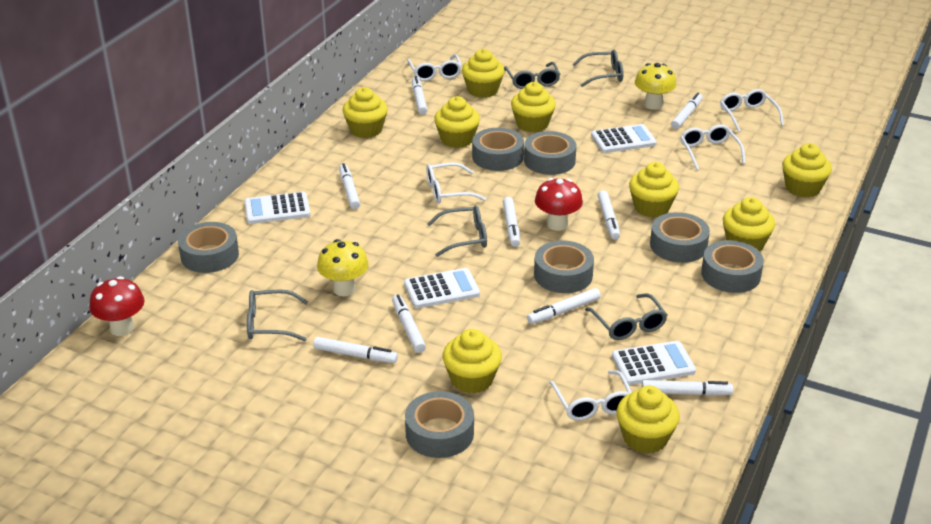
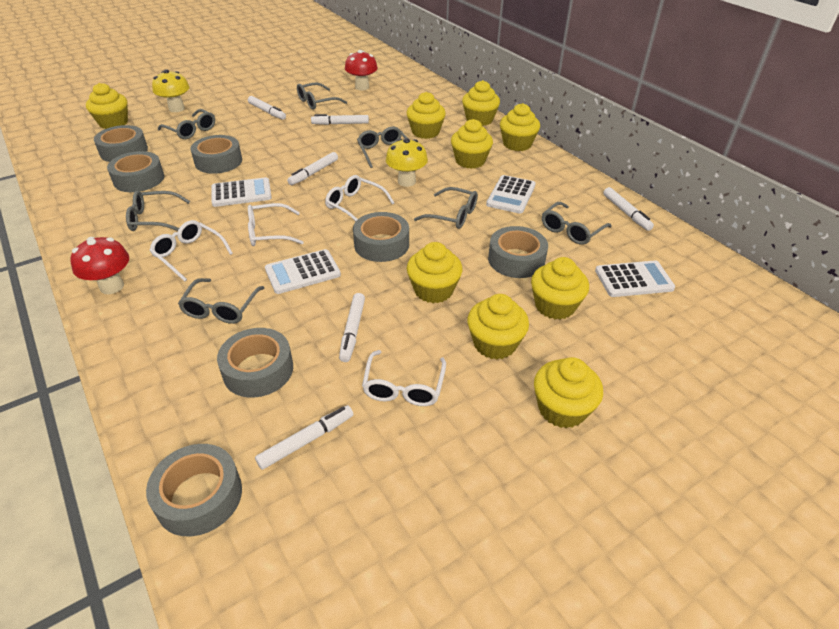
grey glasses: 5 -> 7
white glasses: 5 -> 4
white marker: 9 -> 6

